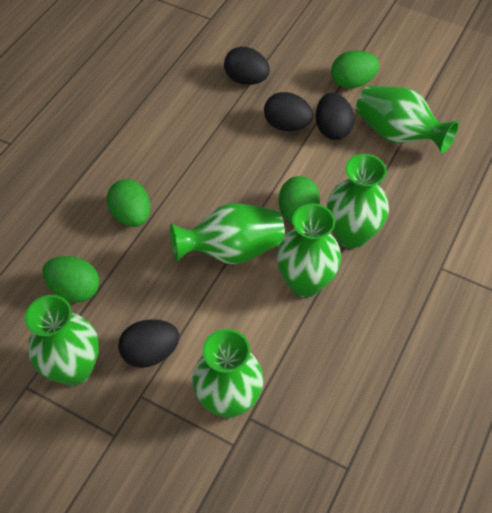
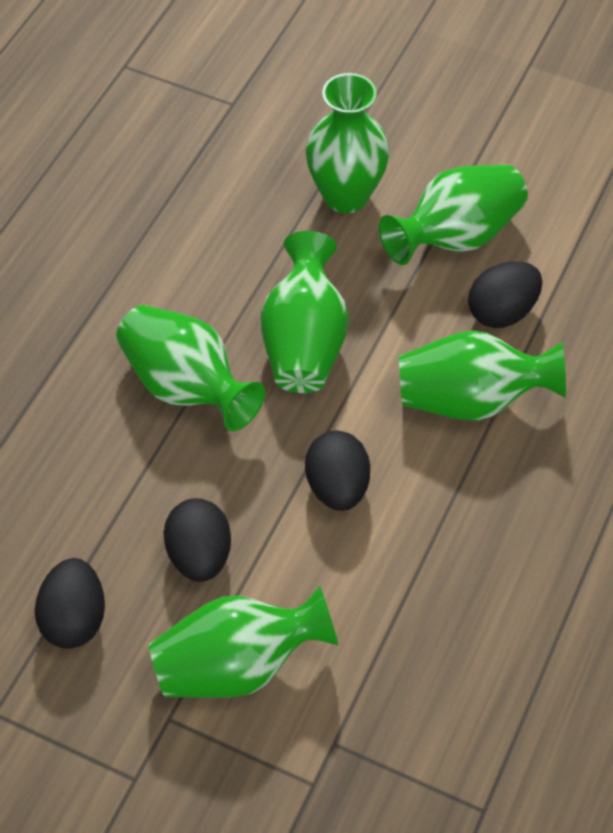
green egg: 4 -> 0

